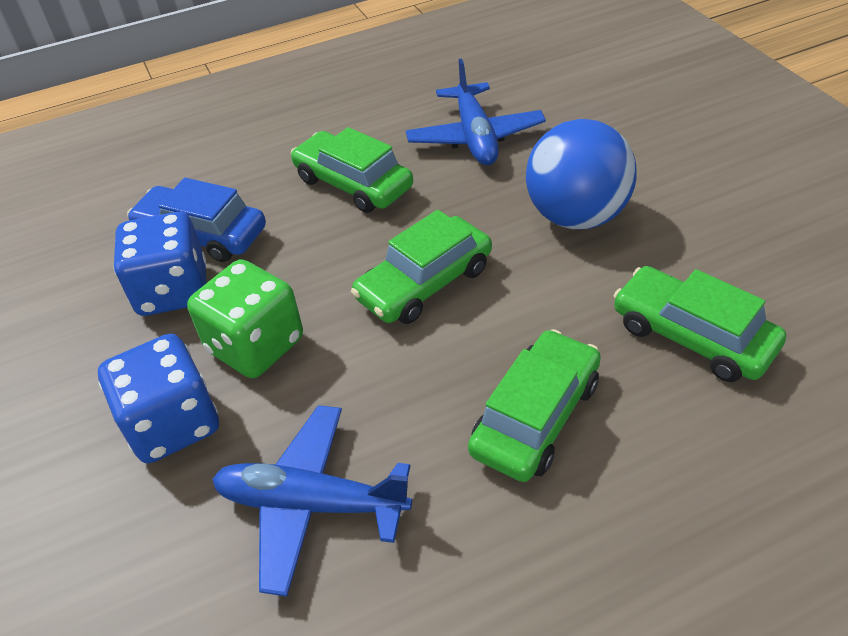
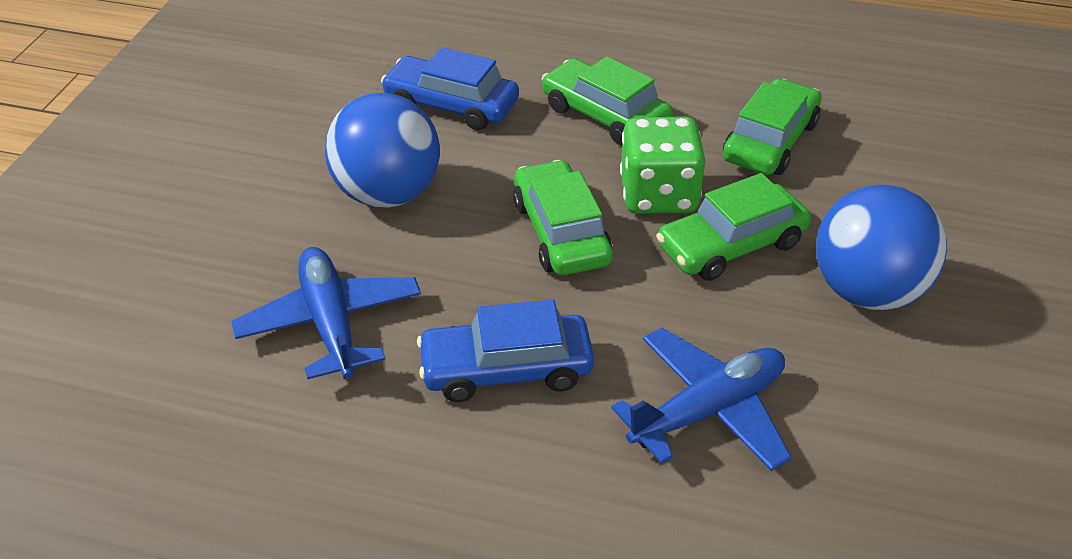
blue ball: 1 -> 2
blue car: 1 -> 2
blue dice: 2 -> 0

